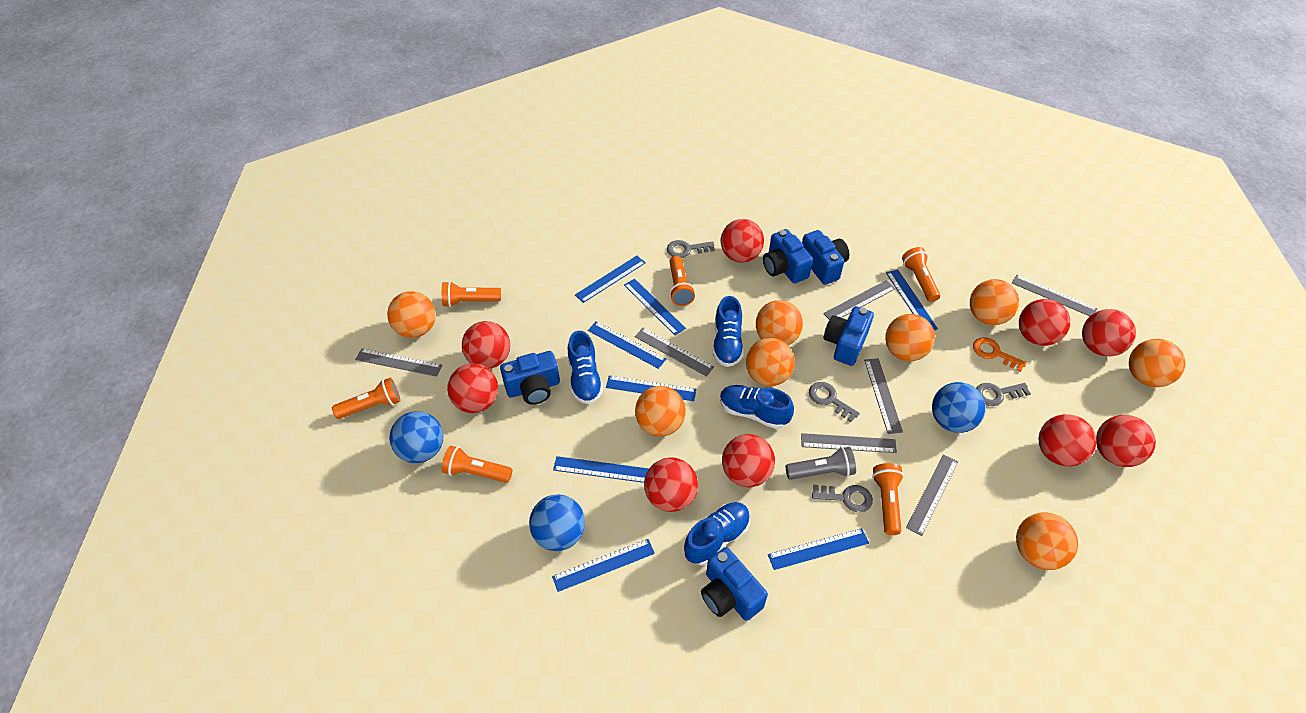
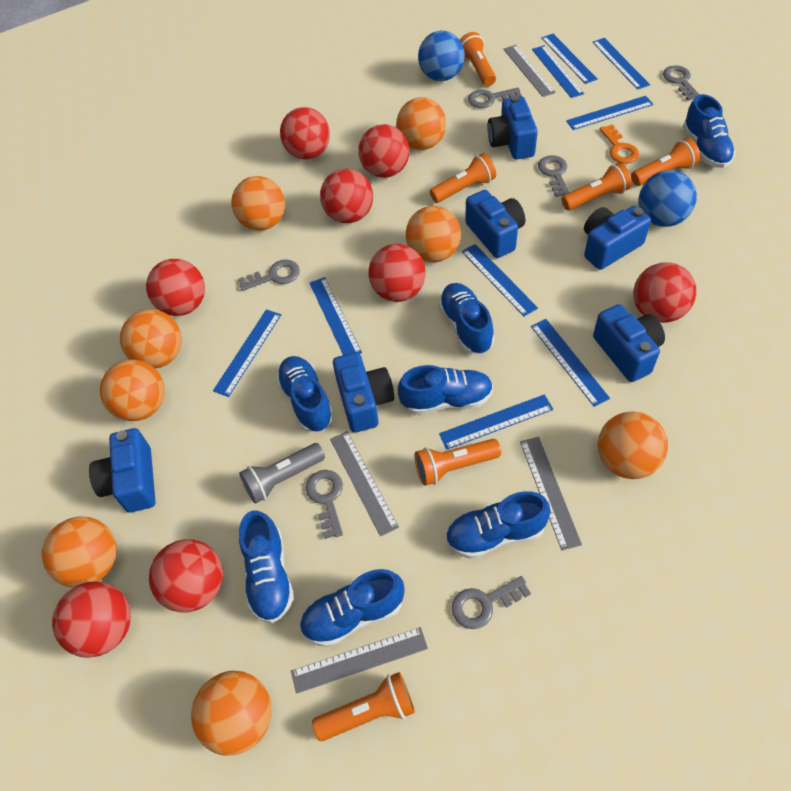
blue ball: 3 -> 2
blue camera: 5 -> 6
blue ruler: 8 -> 9
blue shoe: 4 -> 7
grey key: 4 -> 6
grey ruler: 7 -> 4
red ball: 9 -> 8

